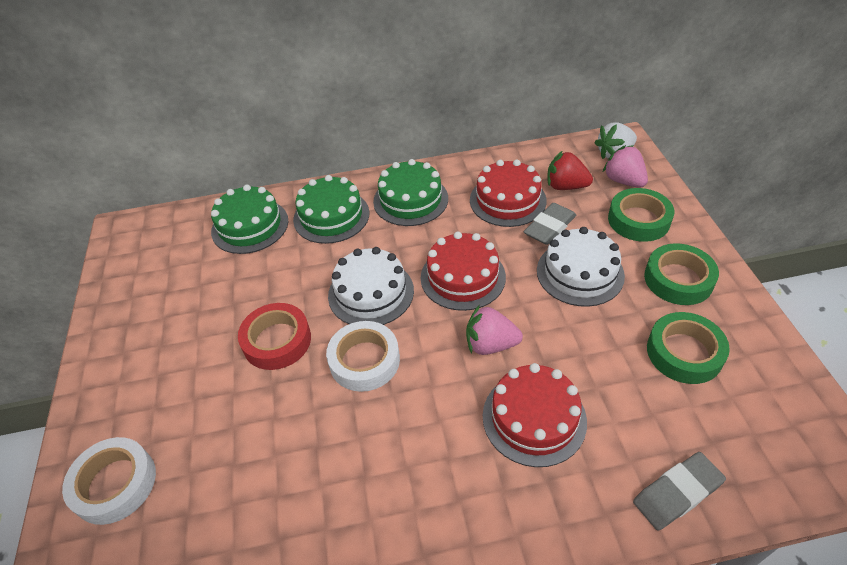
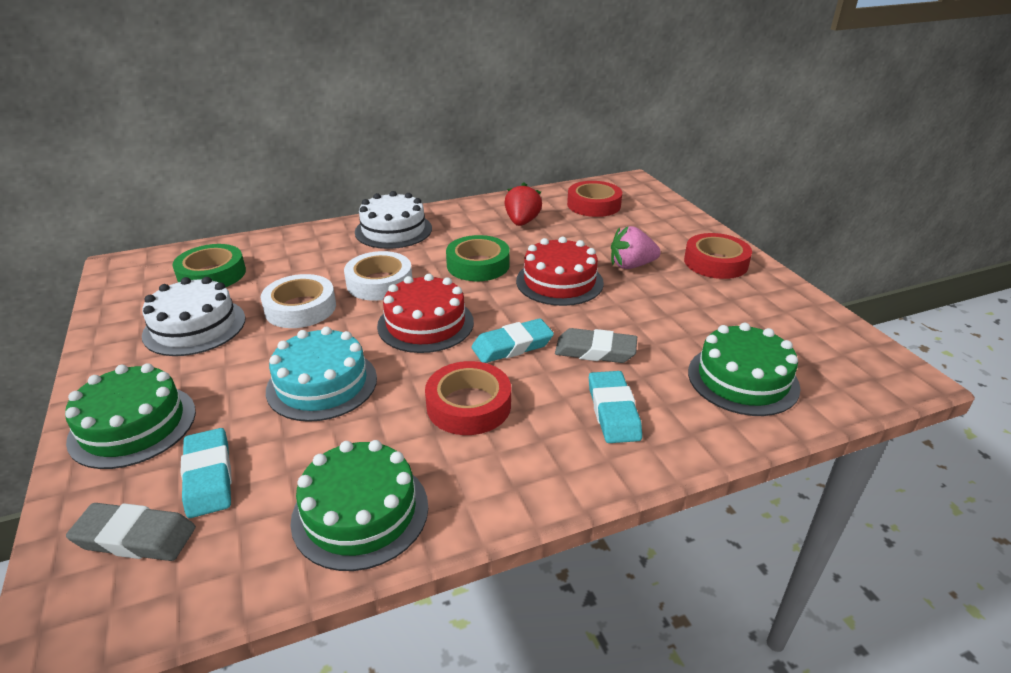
green tape: 3 -> 2
pink strawberry: 2 -> 1
red cake: 3 -> 2
red tape: 1 -> 3
turquoise cake: 0 -> 1
turquoise eraser: 0 -> 3
white strawberry: 1 -> 0

